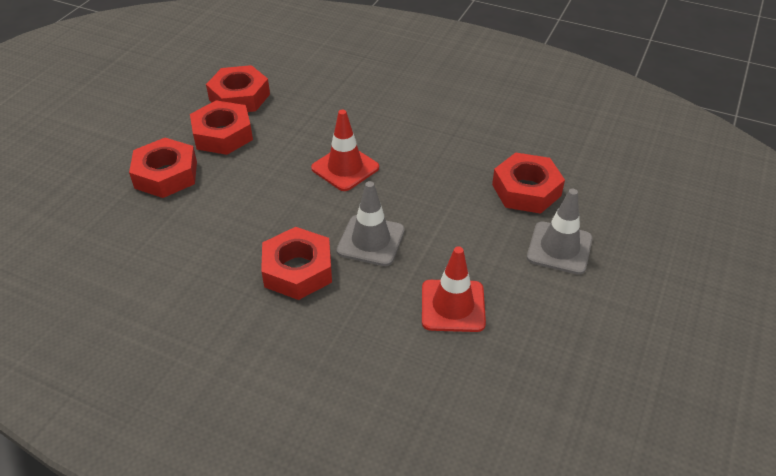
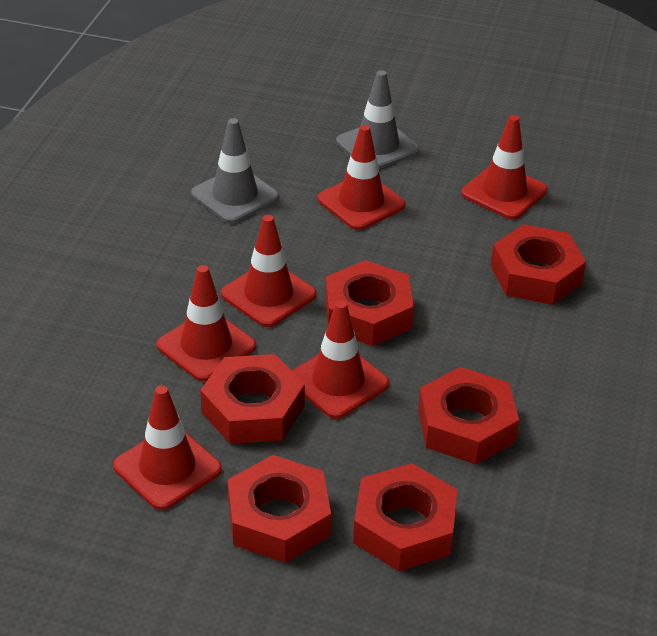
red nut: 5 -> 6
red traffic cone: 2 -> 6

